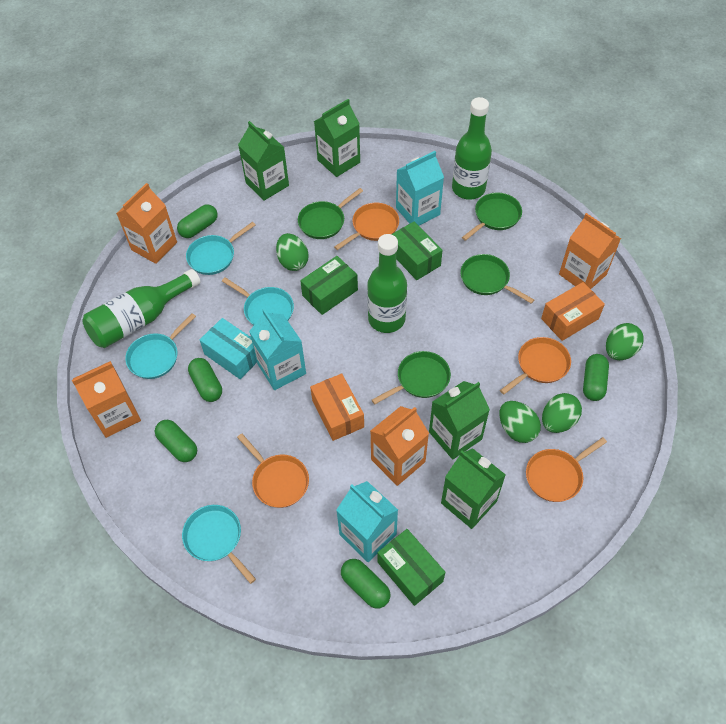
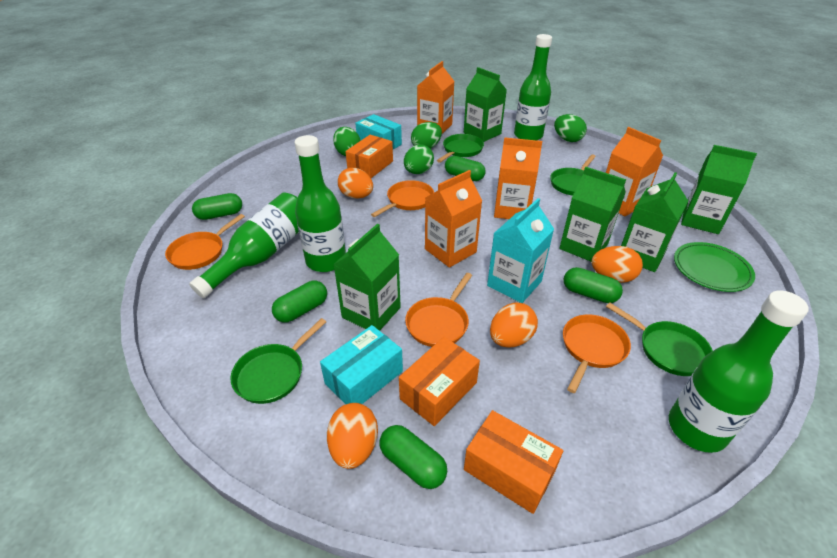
green bottle: 3 -> 4
green box: 3 -> 0
green carton: 4 -> 5
green plate: 0 -> 1
orange box: 2 -> 3
orange egg: 0 -> 4
turquoise box: 1 -> 2
turquoise carton: 3 -> 1
turquoise pan: 4 -> 0

